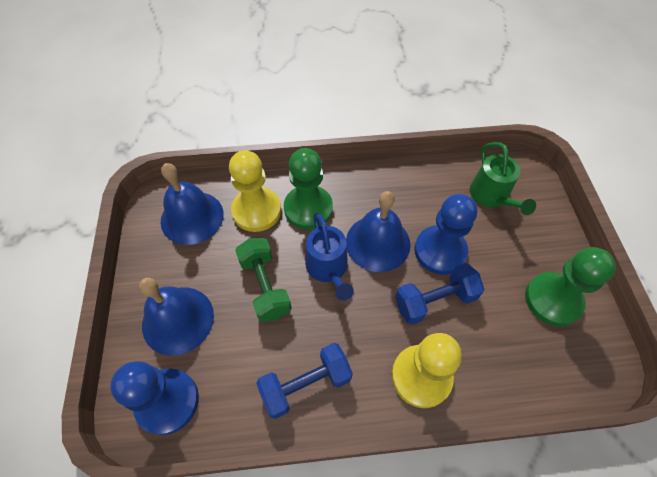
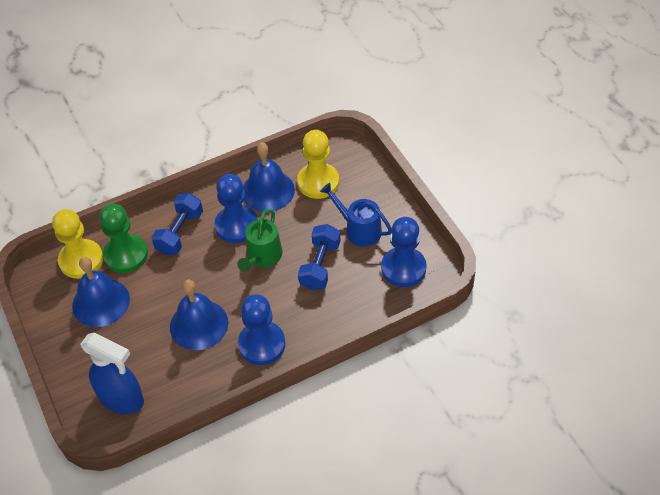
blue pawn: 2 -> 3
blue spray bottle: 0 -> 1
green dumbbell: 1 -> 0
green pawn: 2 -> 1

